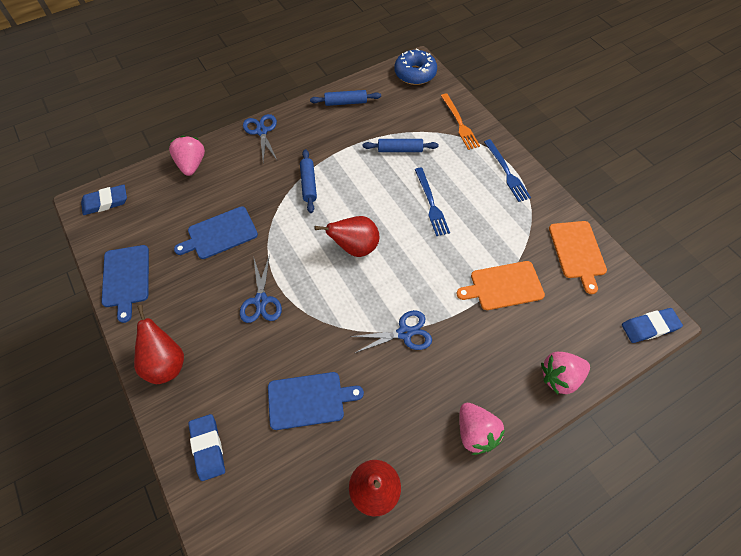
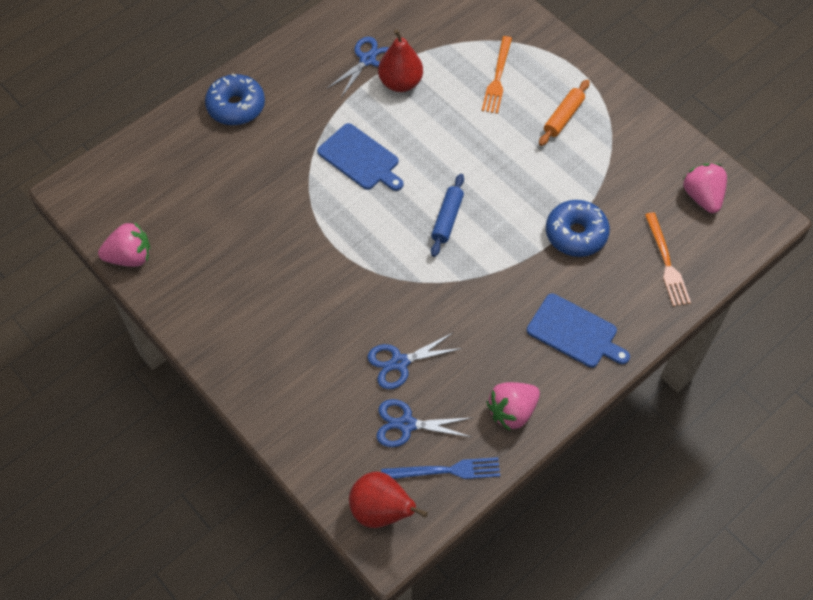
blue cutting board: 3 -> 2
blue donut: 1 -> 2
blue eraser: 3 -> 0
blue fork: 2 -> 1
blue rolling pin: 3 -> 1
orange cutting board: 2 -> 0
orange fork: 1 -> 2
orange rolling pin: 0 -> 1
red pear: 3 -> 2

